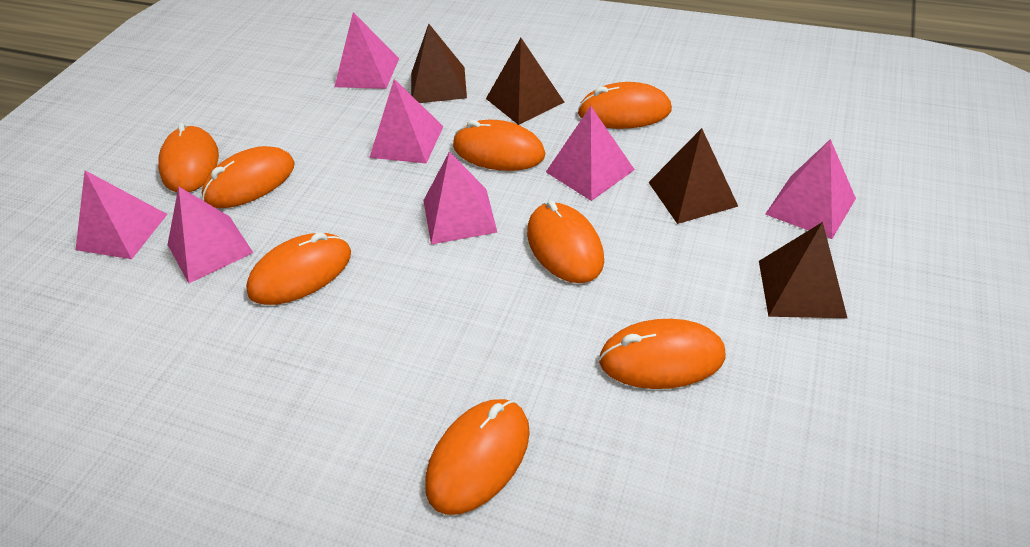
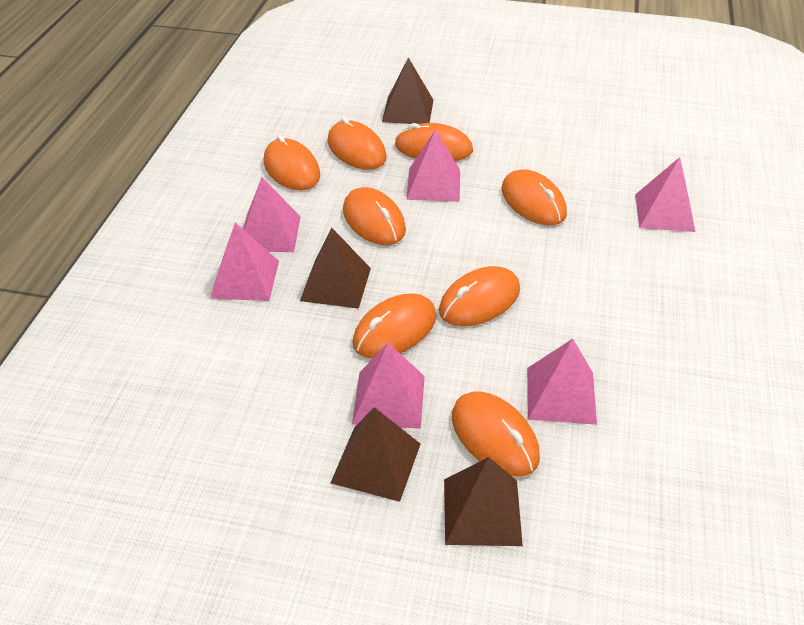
pink pyramid: 7 -> 6

